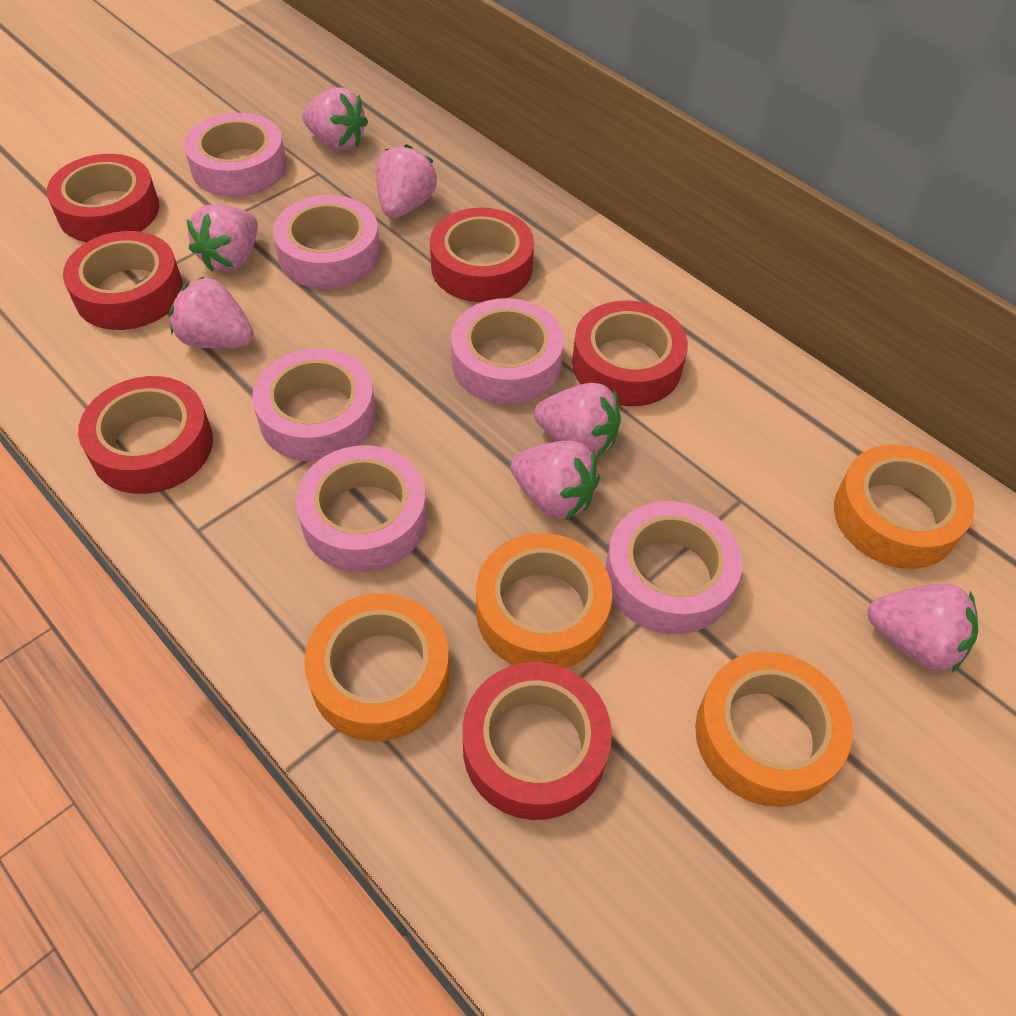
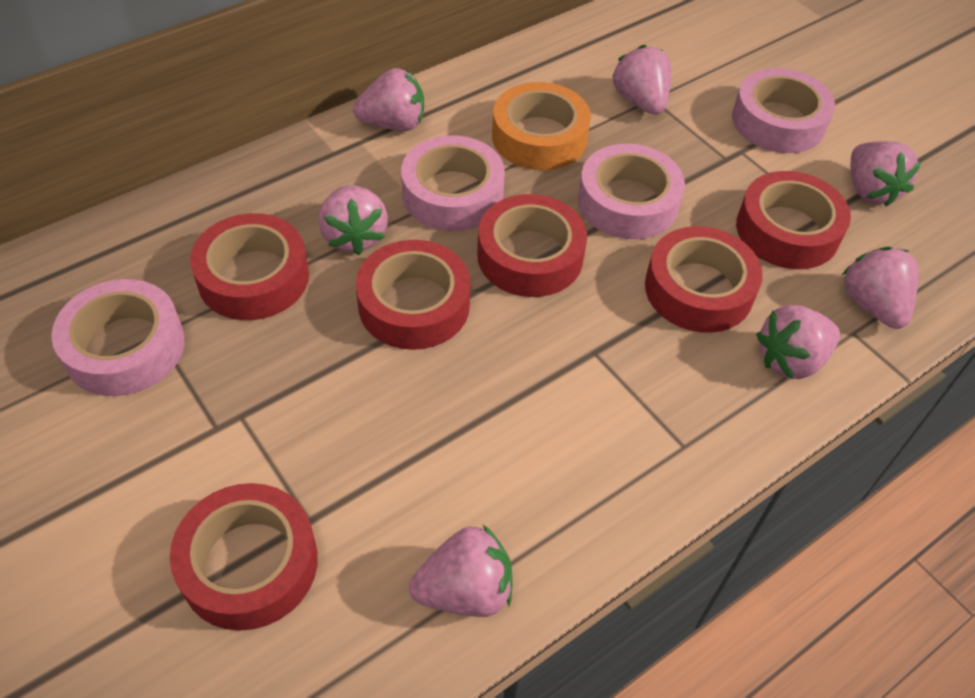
orange tape: 4 -> 1
pink tape: 6 -> 4

